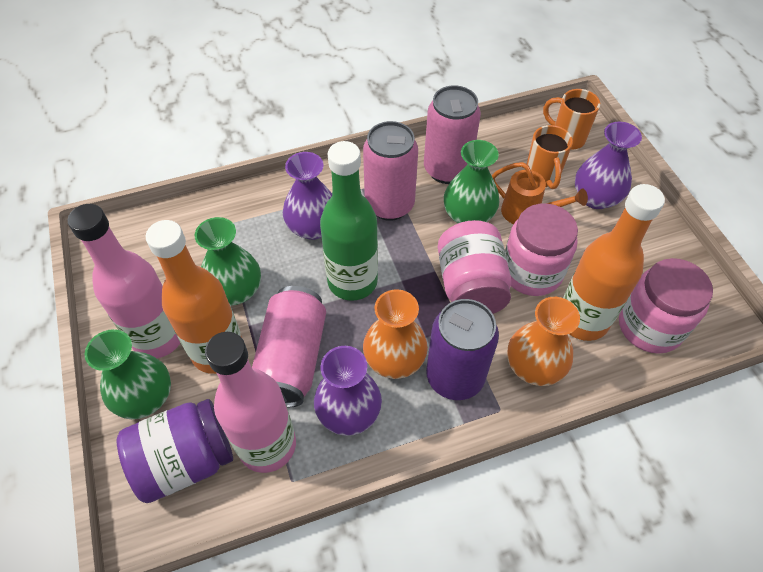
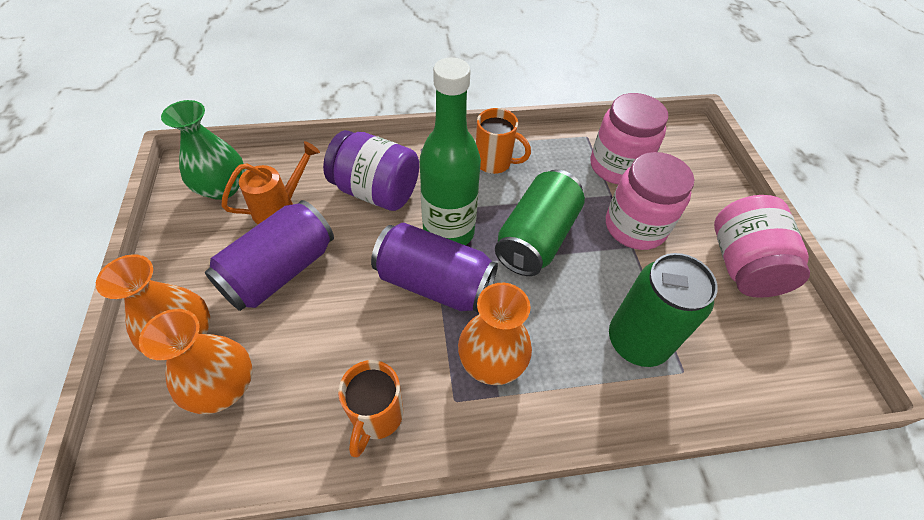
green can: 0 -> 2
green vase: 3 -> 1
orange bottle: 2 -> 0
orange vase: 2 -> 3
pink bottle: 2 -> 0
pink can: 3 -> 0
purple can: 1 -> 2
purple vase: 3 -> 0

